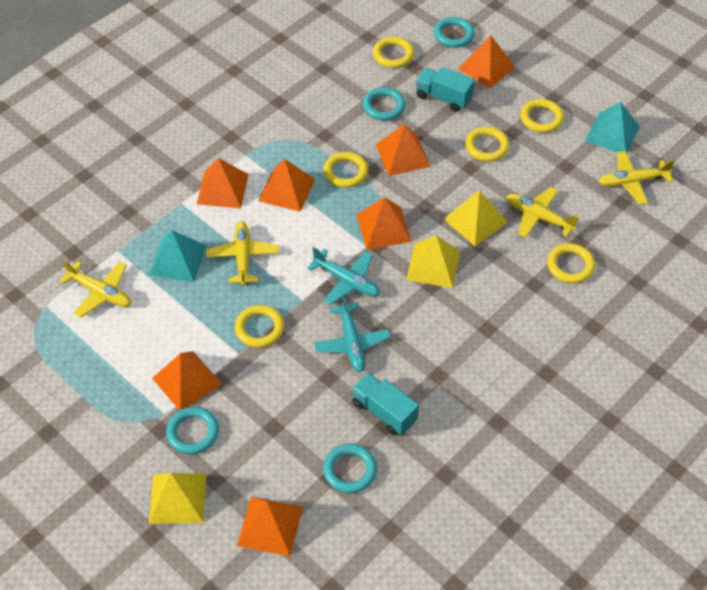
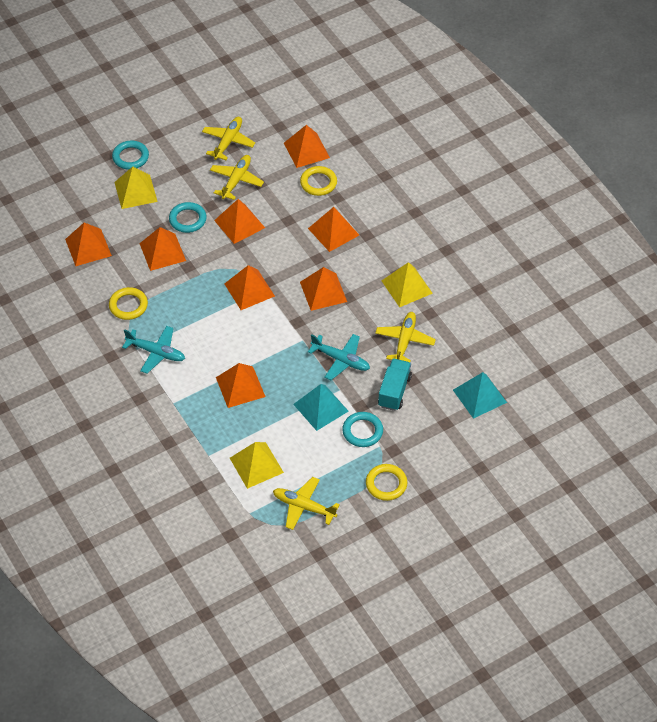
orange pyramid: 7 -> 8
turquoise ring: 4 -> 3
turquoise truck: 2 -> 1
yellow ring: 6 -> 3

